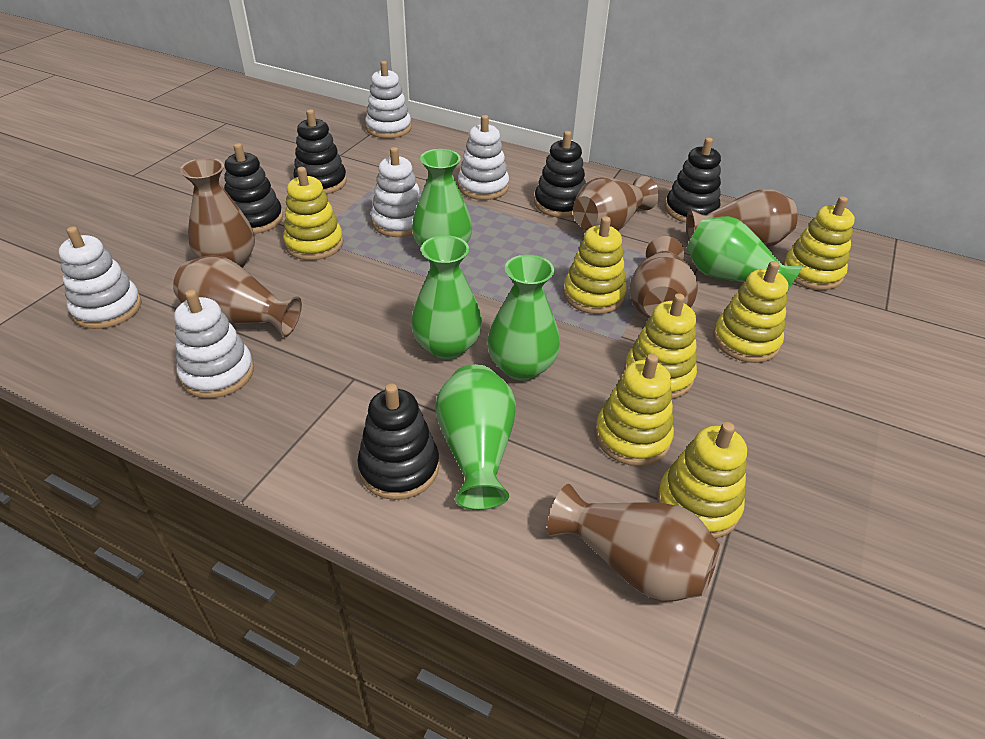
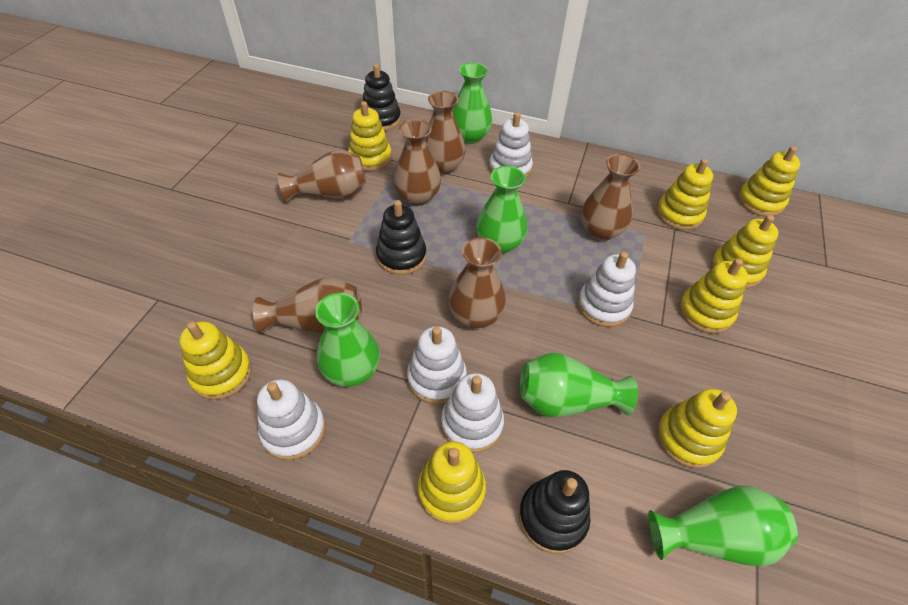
black stacking toy: 5 -> 3
yellow stacking toy: 7 -> 8

